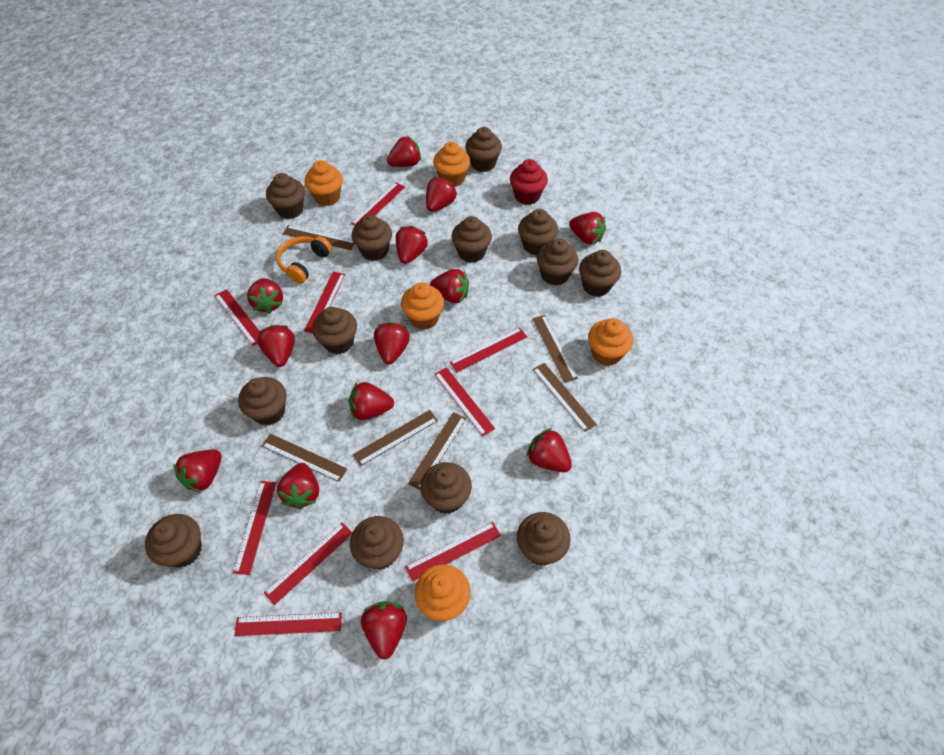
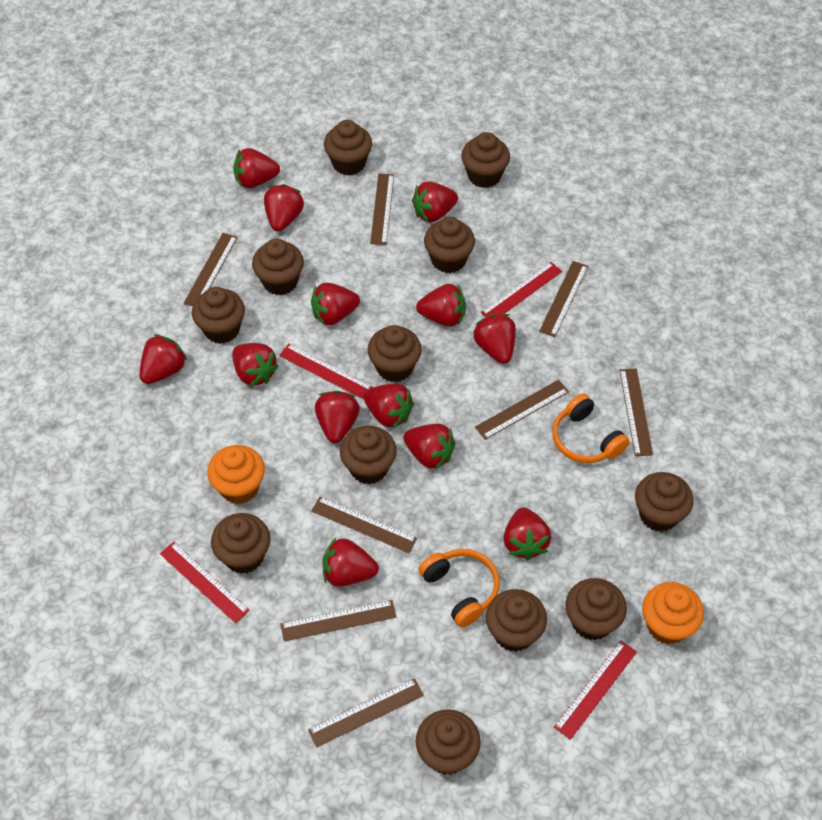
brown cupcake: 13 -> 12
brown ruler: 6 -> 8
orange cupcake: 5 -> 2
orange headphones: 1 -> 2
red cupcake: 1 -> 0
red ruler: 9 -> 4

